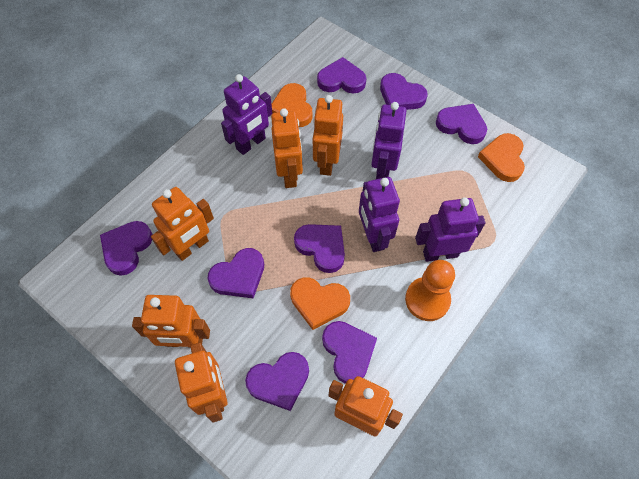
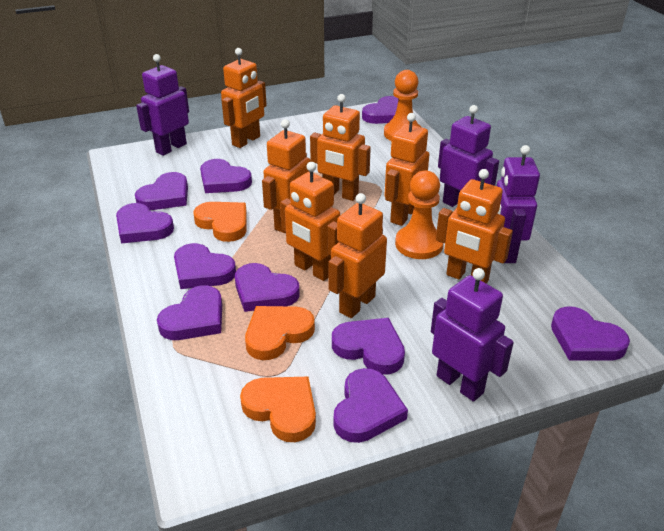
orange pawn: 1 -> 2
orange robot: 6 -> 7
purple heart: 8 -> 10

